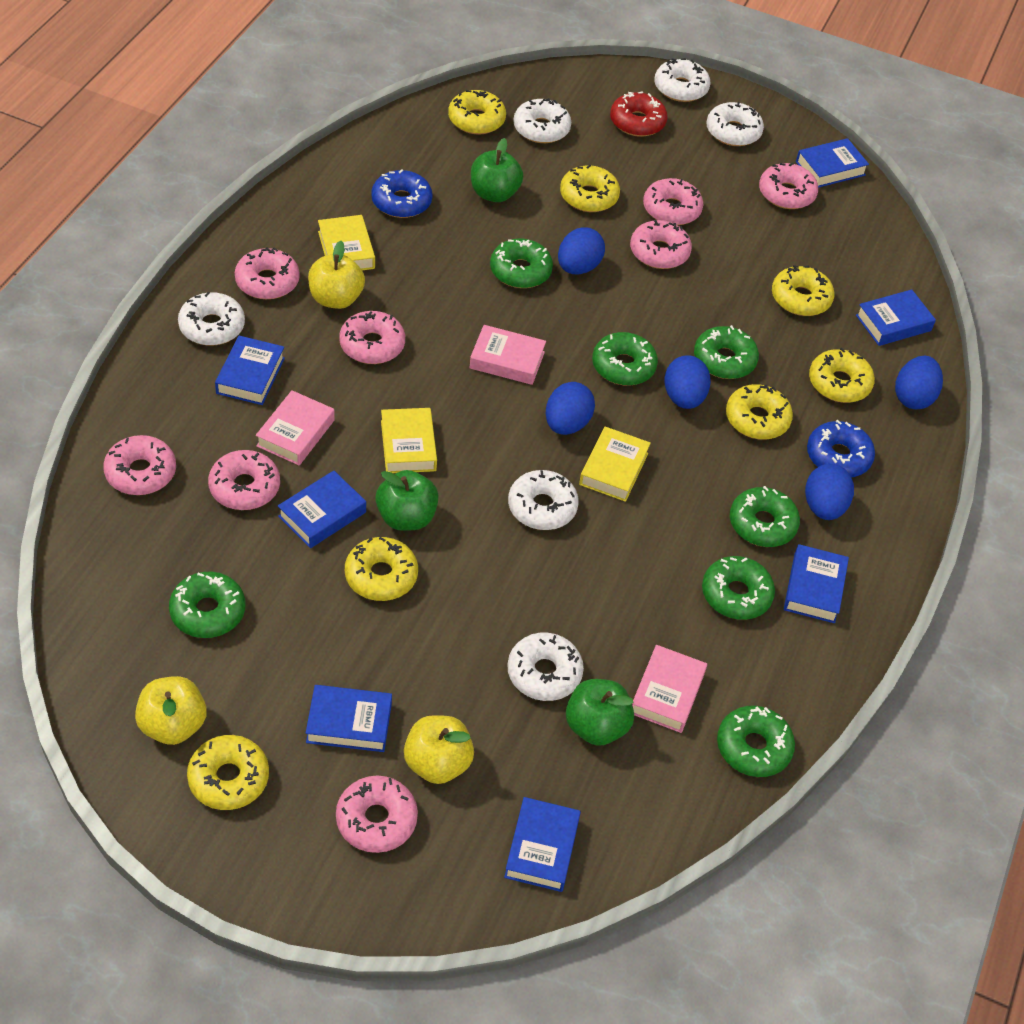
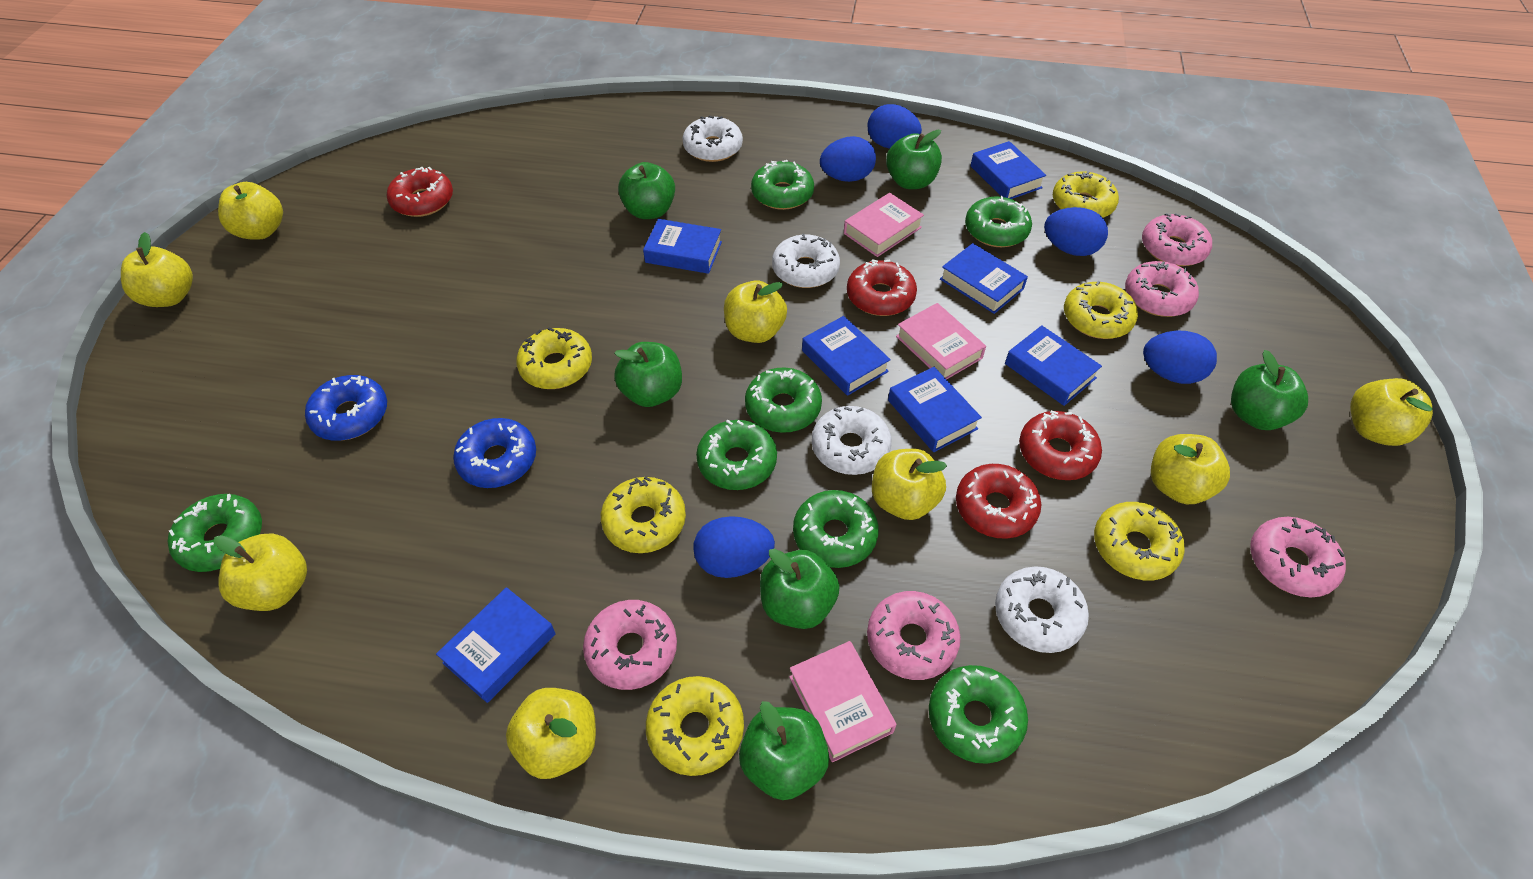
green apple: 3 -> 6
pink donut: 8 -> 5
red donut: 1 -> 4
white donut: 6 -> 4
yellow apple: 3 -> 8
yellow book: 3 -> 0
yellow donut: 7 -> 6

